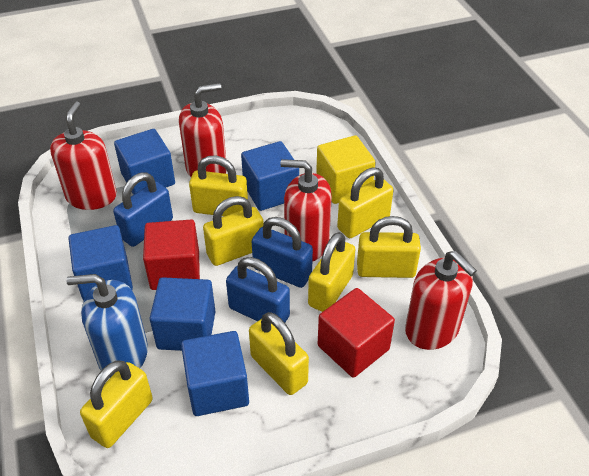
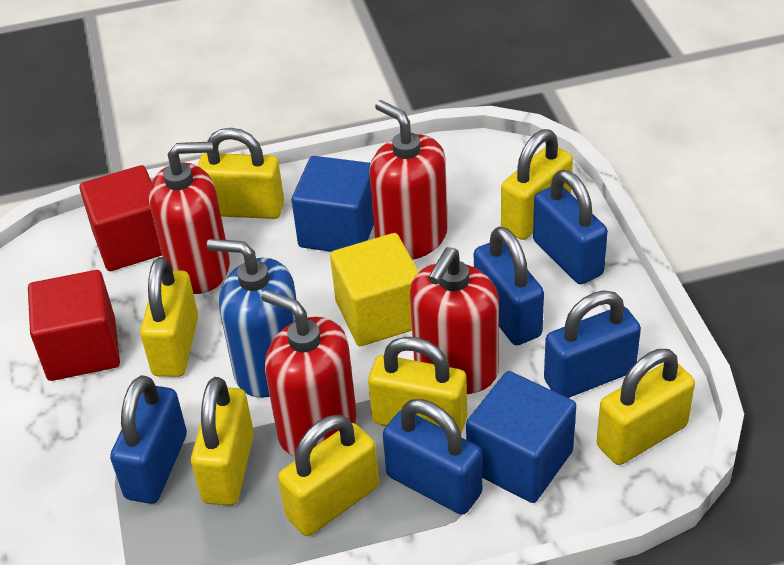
blue cube: 5 -> 2
blue padlock: 3 -> 5

